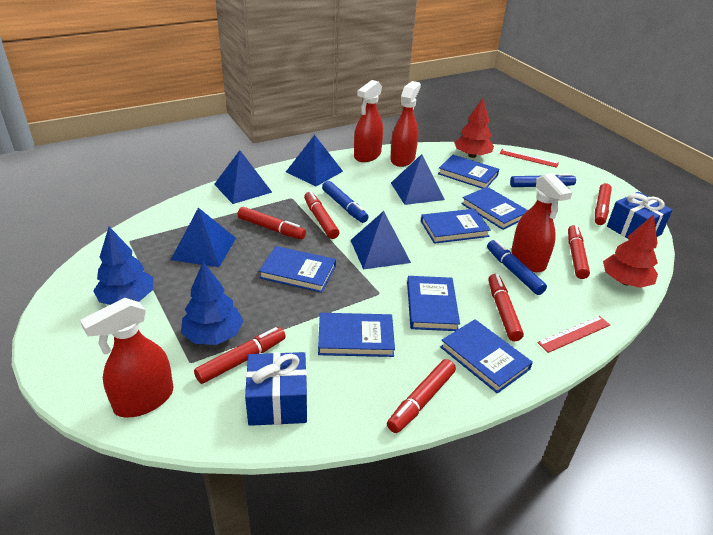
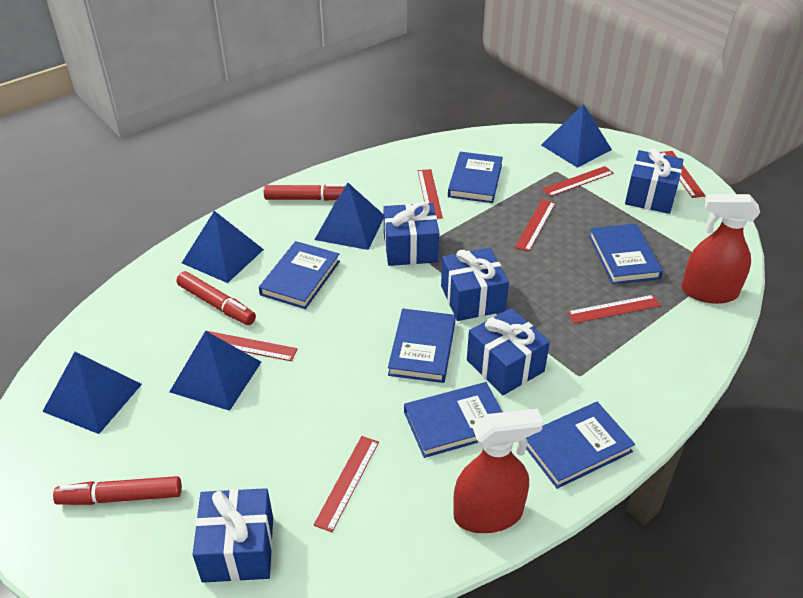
blue book: 7 -> 6
blue gift: 2 -> 5
blue marker: 3 -> 0
blue tree: 2 -> 0
red marker: 7 -> 3
red ruler: 2 -> 7
red spray bottle: 4 -> 2
red tree: 2 -> 0

